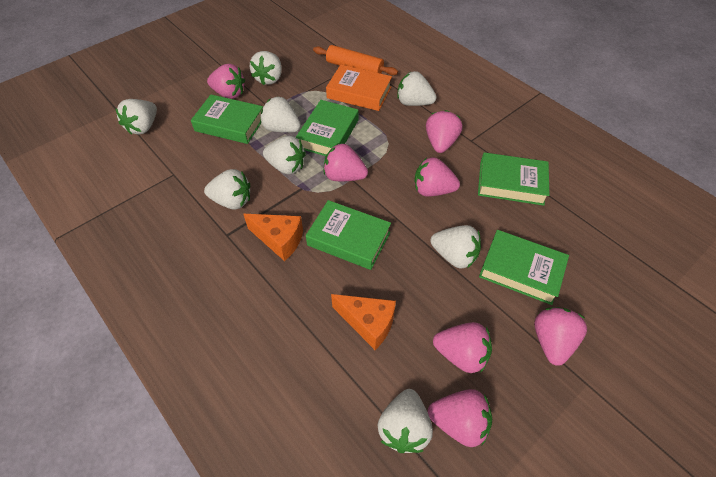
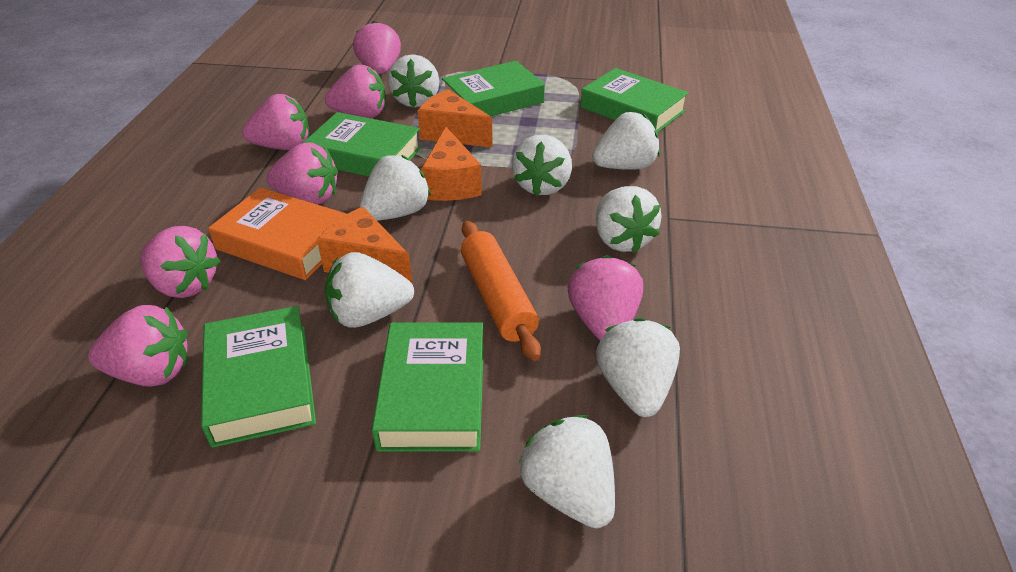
orange cheese: 2 -> 3

